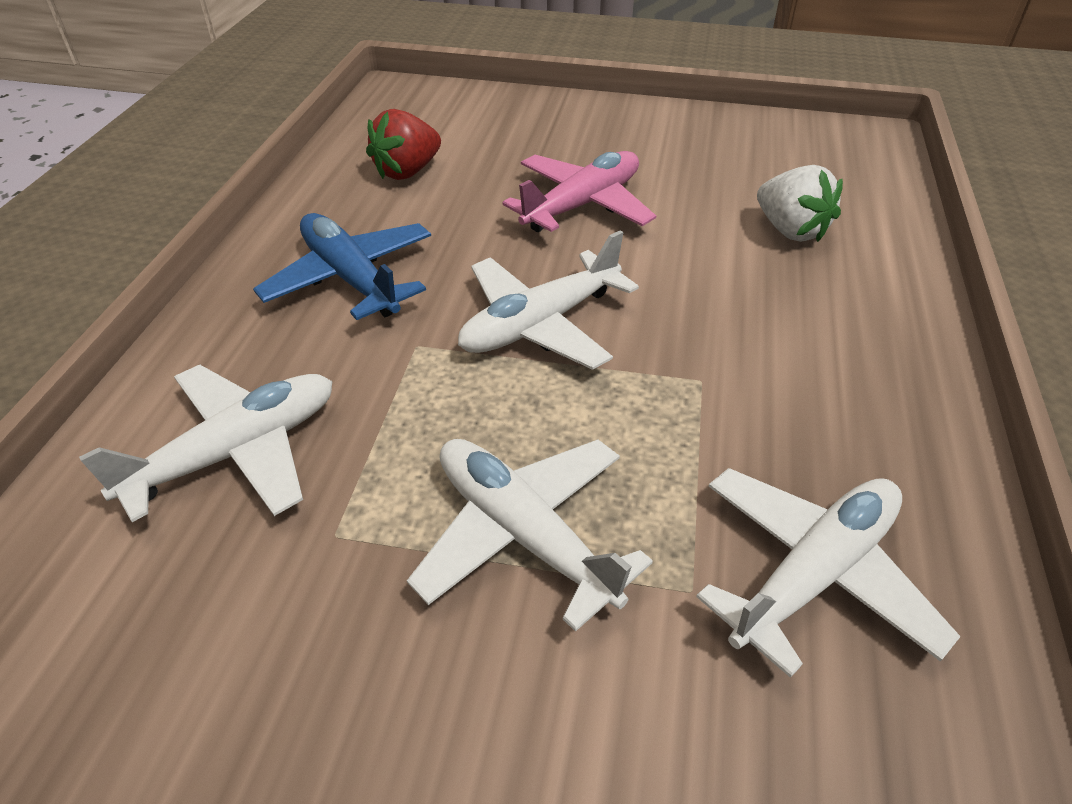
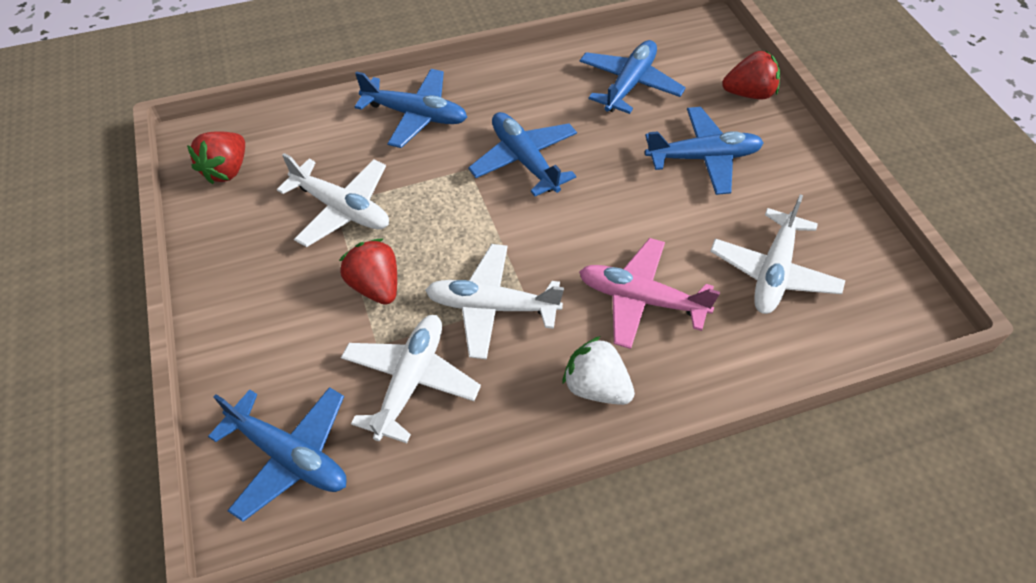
blue plane: 1 -> 5
red strawberry: 1 -> 3

